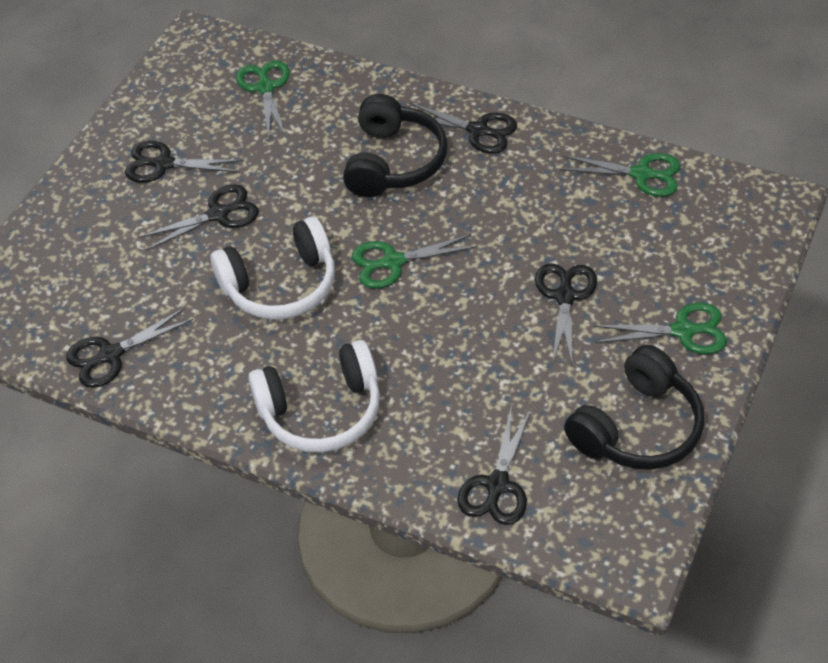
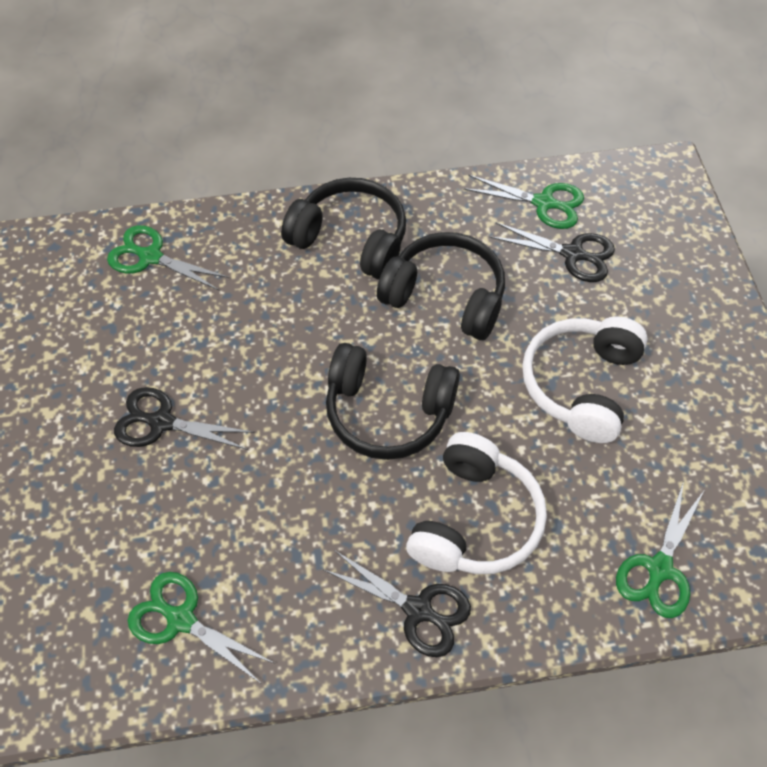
black headphones: 2 -> 3
black scissors: 6 -> 3

